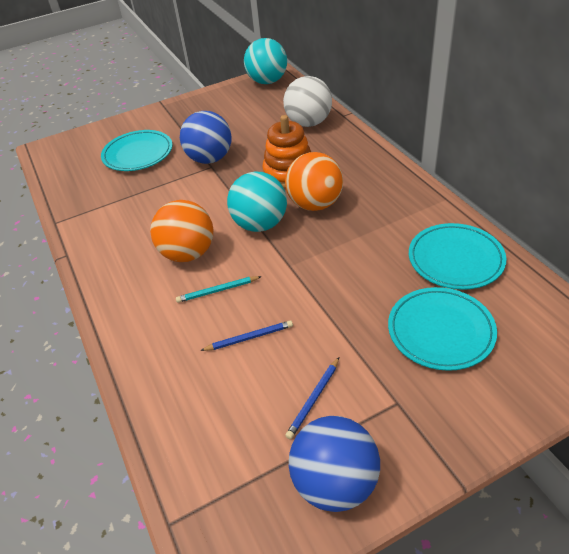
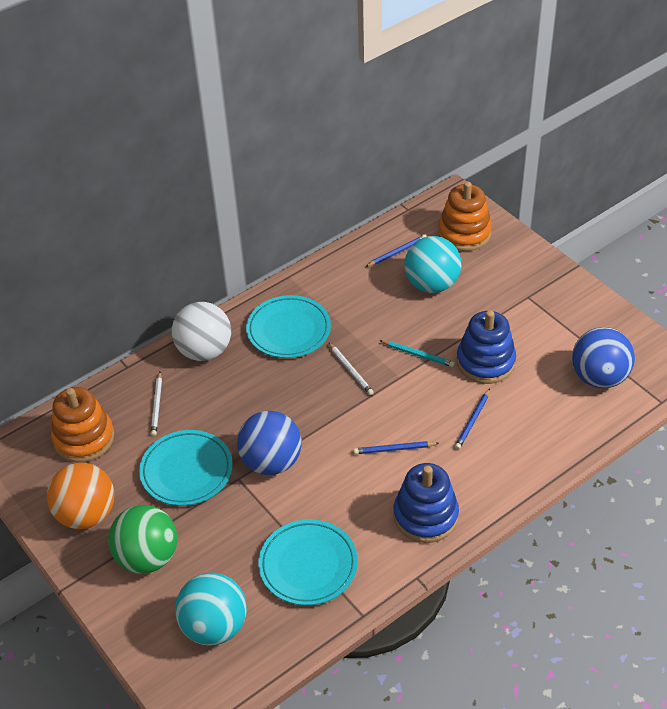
blue pencil: 2 -> 3
blue stacking toy: 0 -> 2
green ball: 0 -> 1
orange ball: 2 -> 1
orange stacking toy: 1 -> 2
white pencil: 0 -> 2

